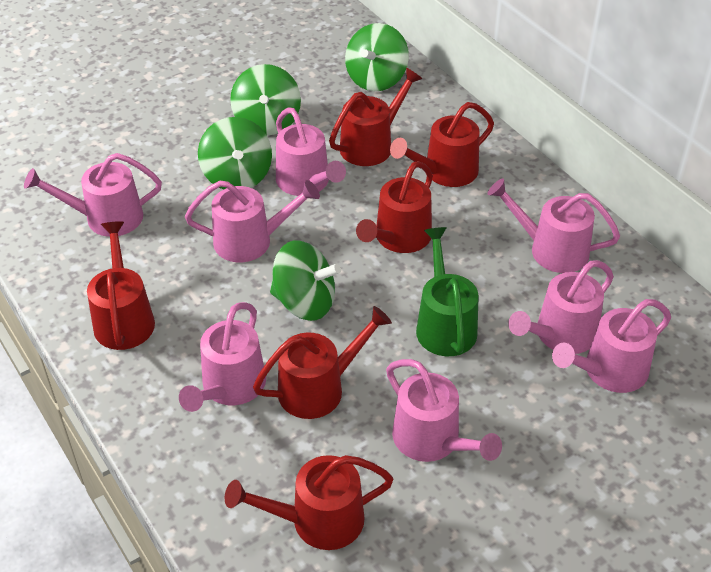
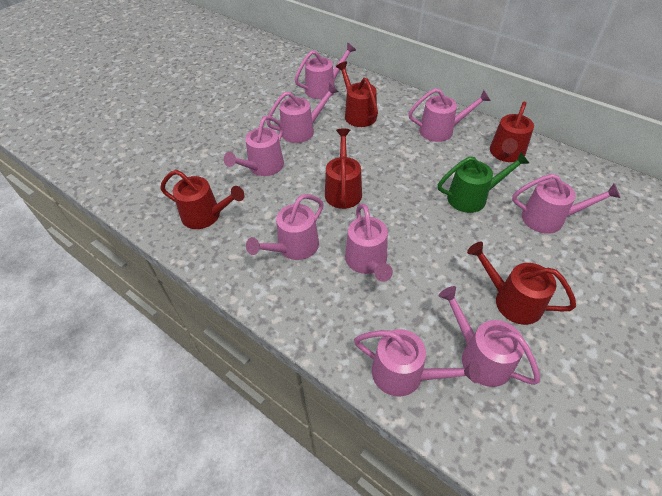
green spinning top: 4 -> 0
pink watering can: 8 -> 9
red watering can: 6 -> 5

